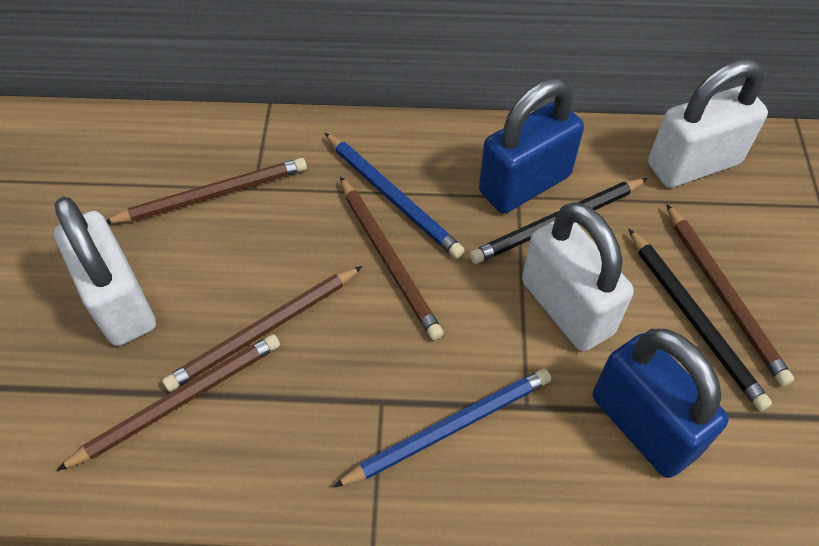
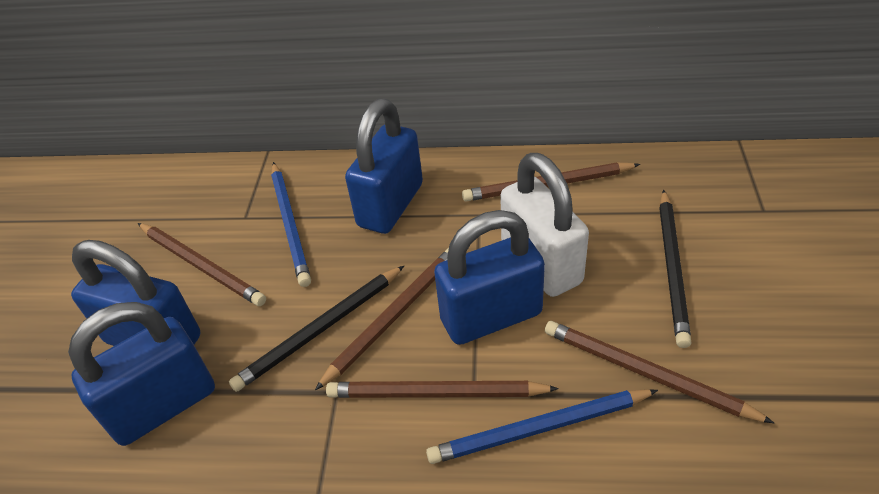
blue padlock: 2 -> 4
white padlock: 3 -> 1

